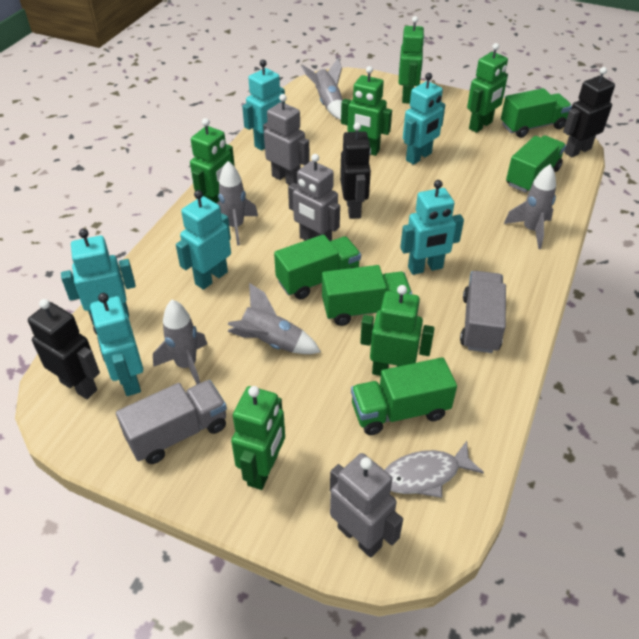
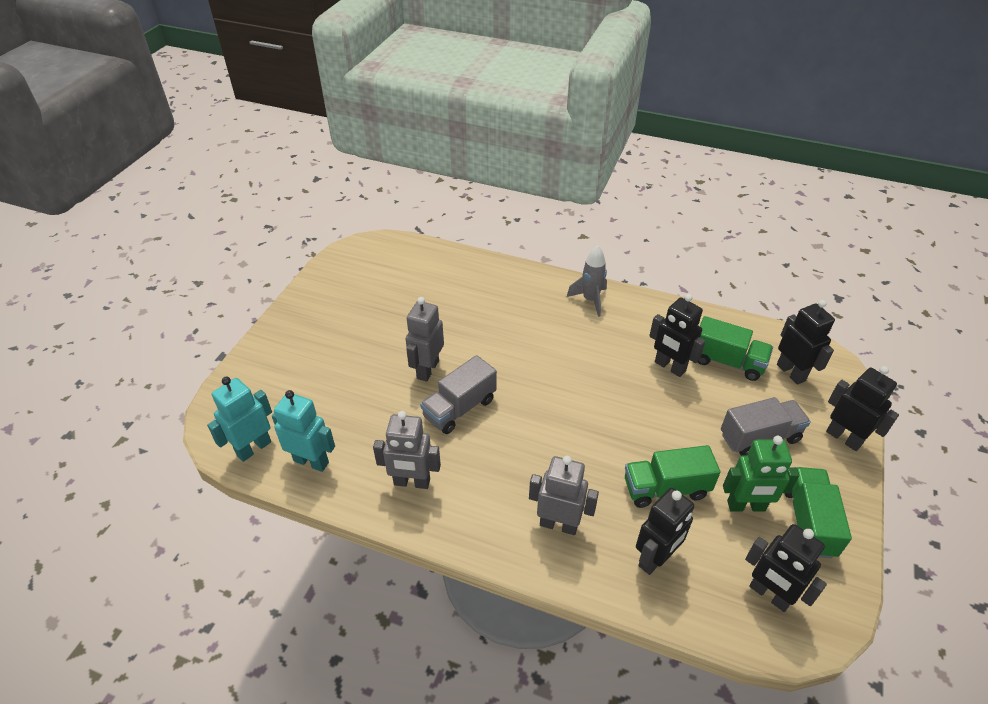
black robot: 3 -> 5
green robot: 6 -> 1
green truck: 5 -> 3
grey fish: 1 -> 0
grey rocket: 5 -> 1
turquoise robot: 6 -> 2

